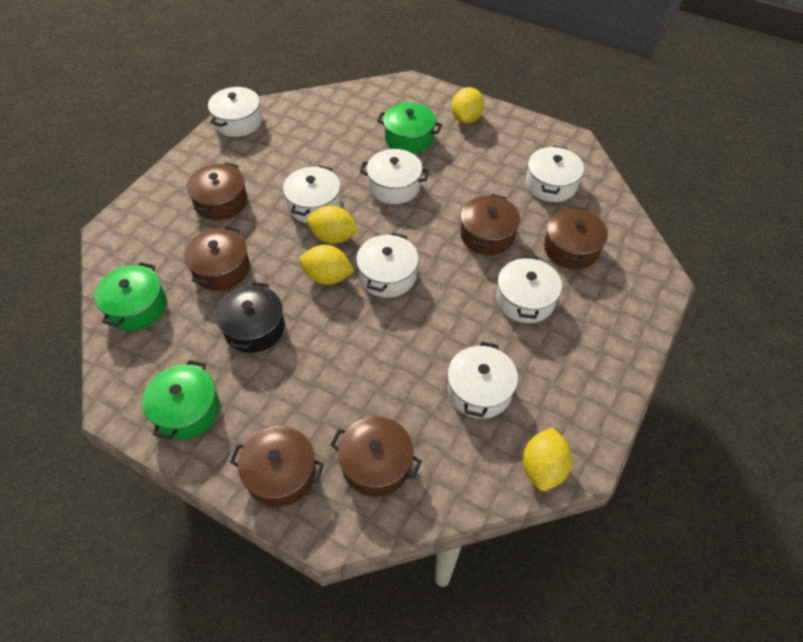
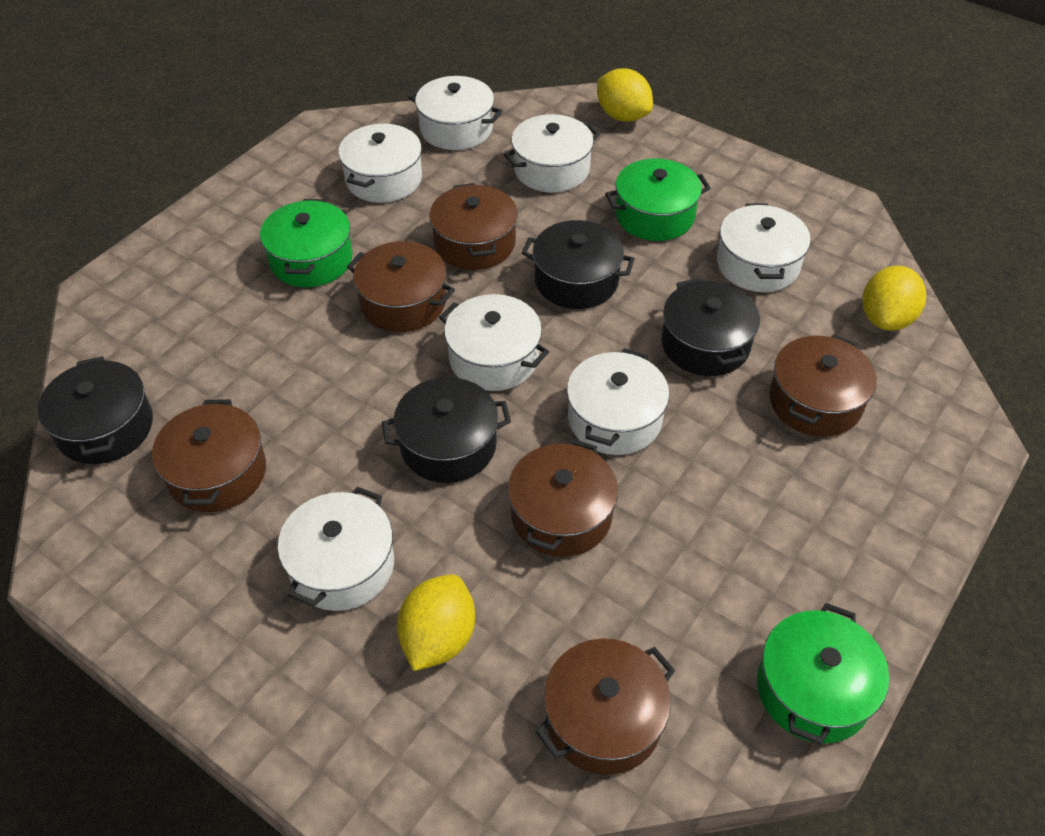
black pot: 1 -> 4
yellow lemon: 4 -> 3

